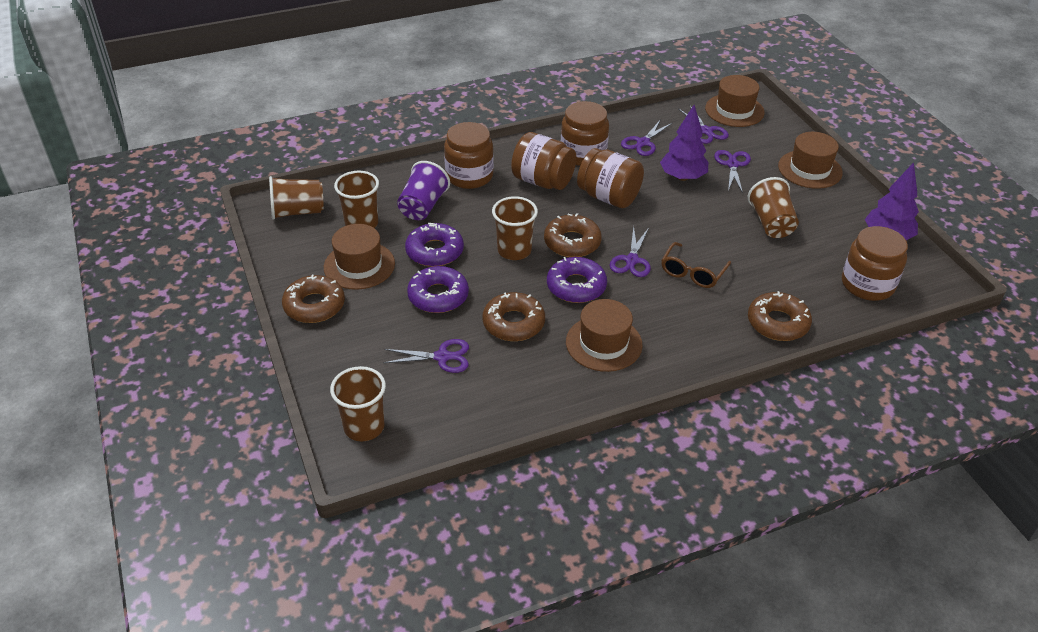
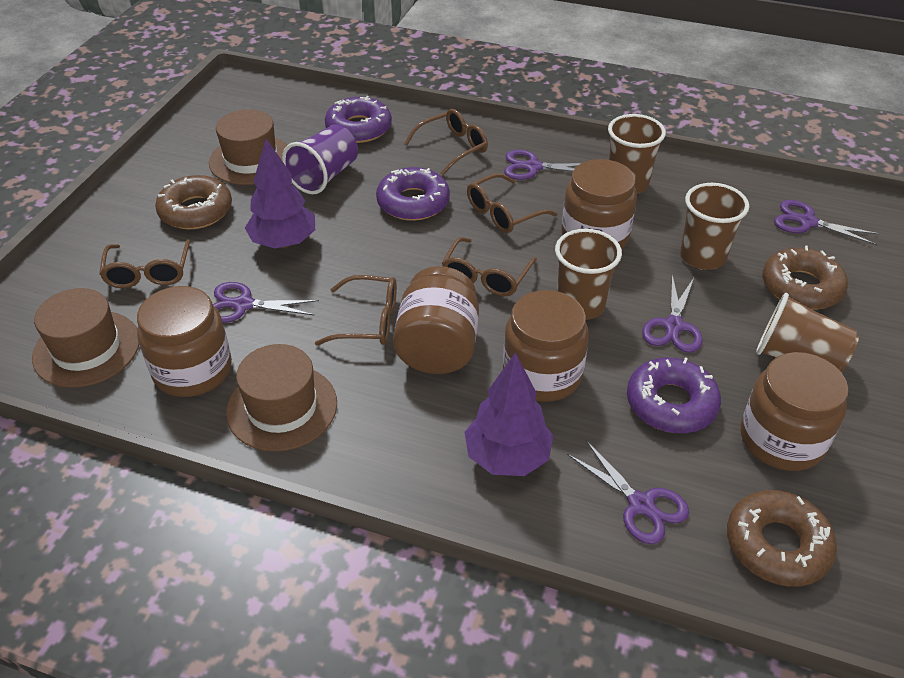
brown cup: 5 -> 4
brown donut: 4 -> 3
brown glasses: 1 -> 5
brown hat: 4 -> 3

